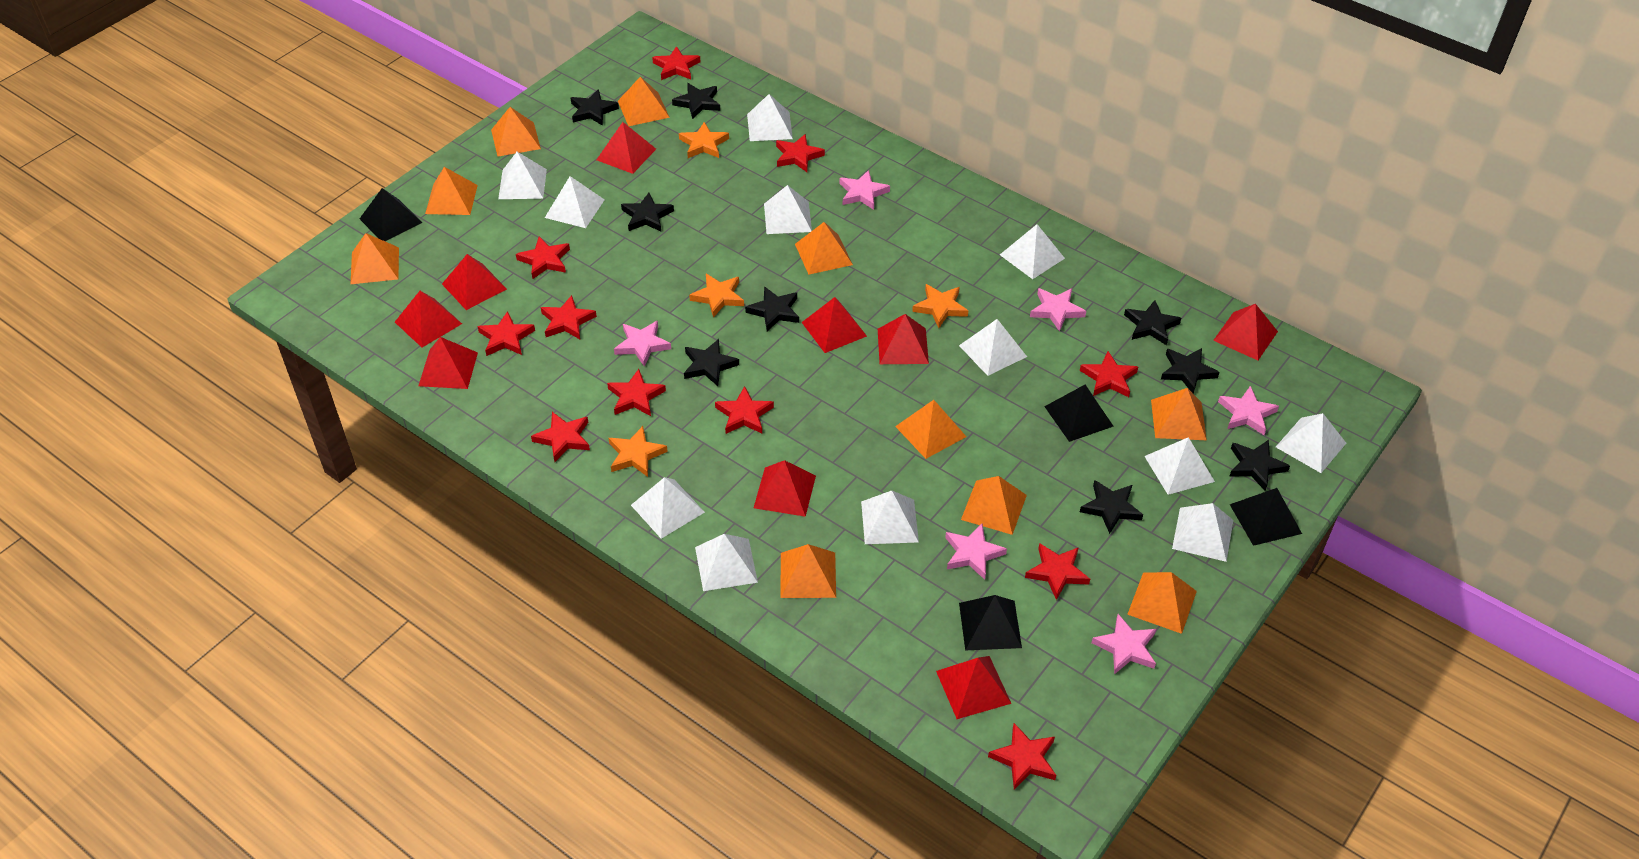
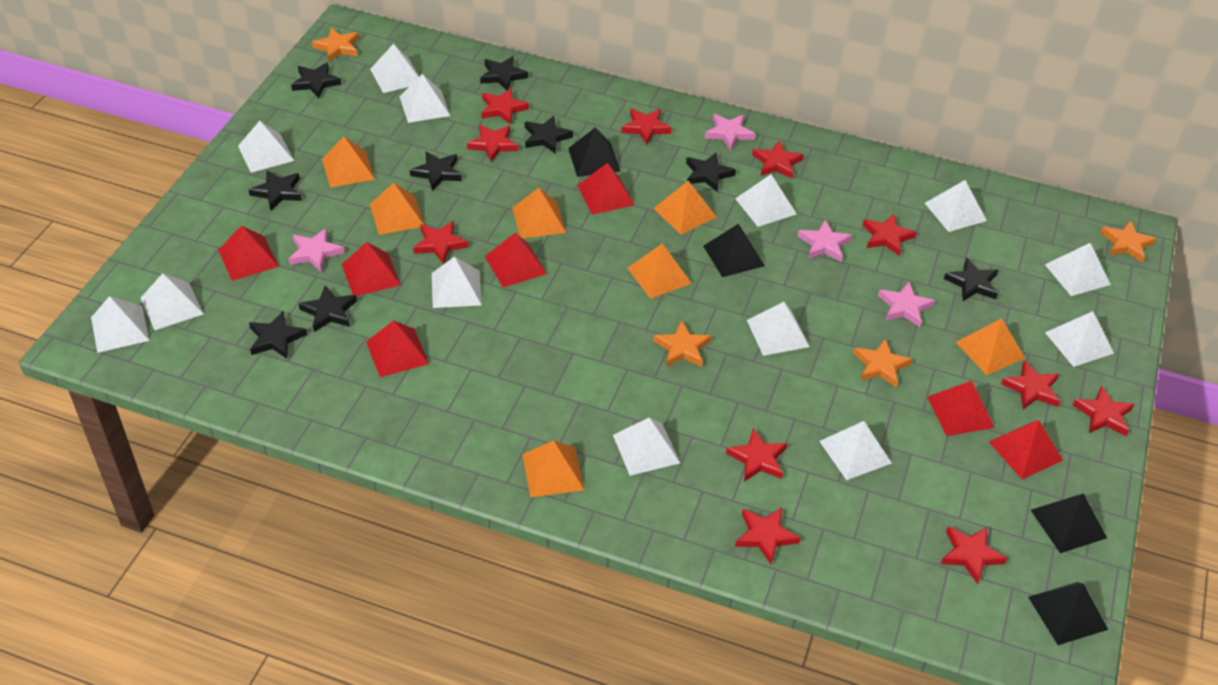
orange pyramid: 10 -> 7
pink star: 6 -> 4
red pyramid: 9 -> 7
white pyramid: 12 -> 13

